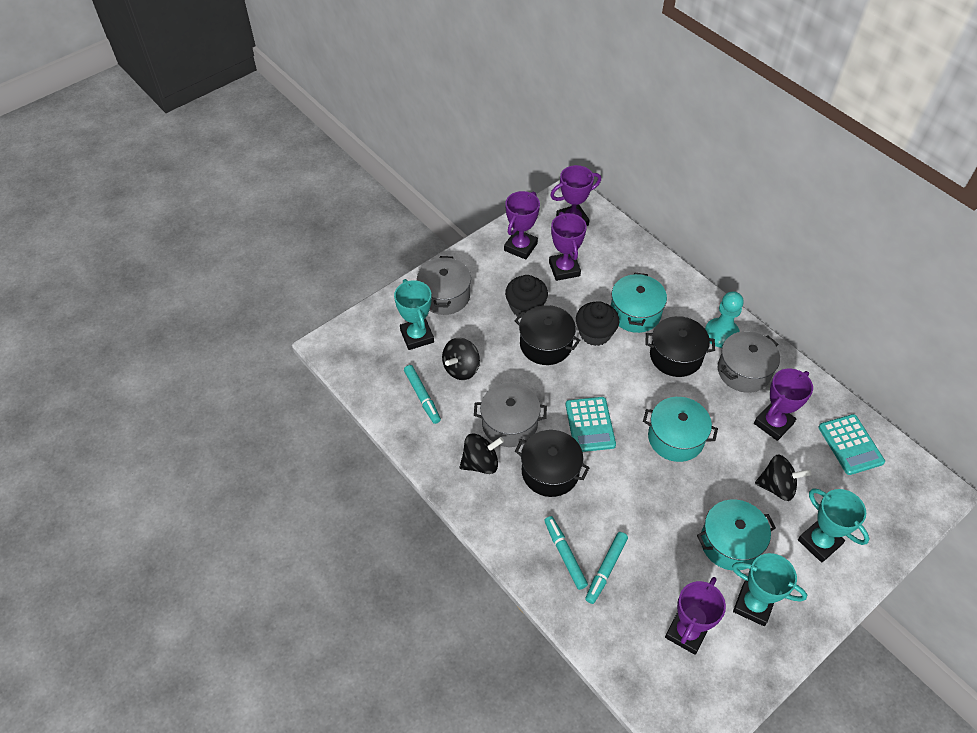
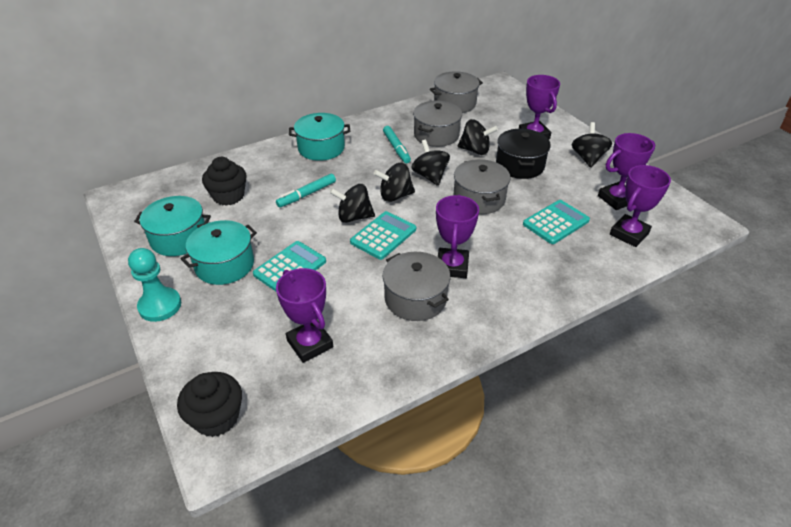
black pot: 3 -> 1
black spinning top: 3 -> 5
grey pot: 3 -> 4
turquoise calculator: 2 -> 3
turquoise marker: 3 -> 2
turquoise trophy: 3 -> 0

